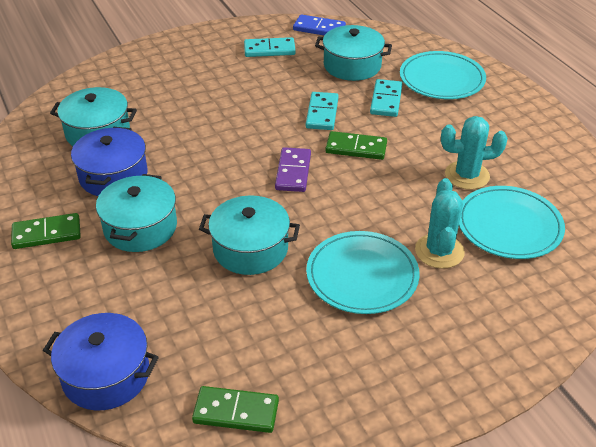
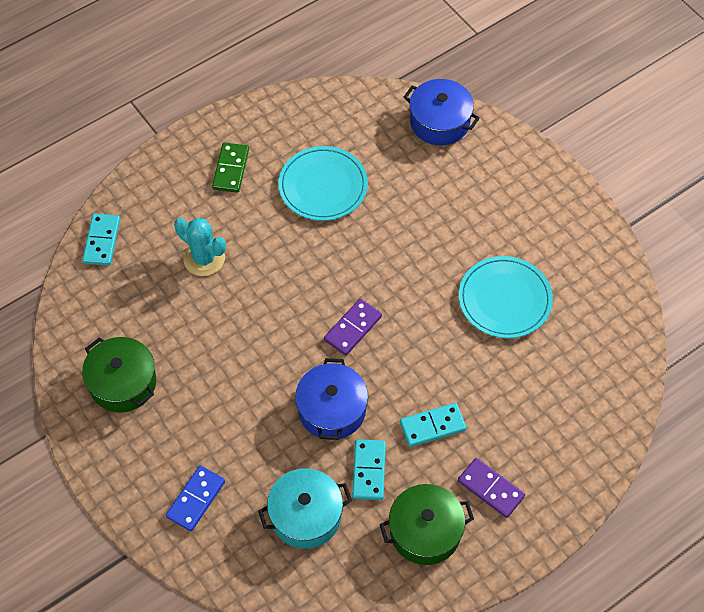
green domino: 3 -> 1
green pot: 0 -> 2
purple domino: 1 -> 2
turquoise cactus: 2 -> 1
turquoise plate: 3 -> 2
turquoise pot: 4 -> 1

